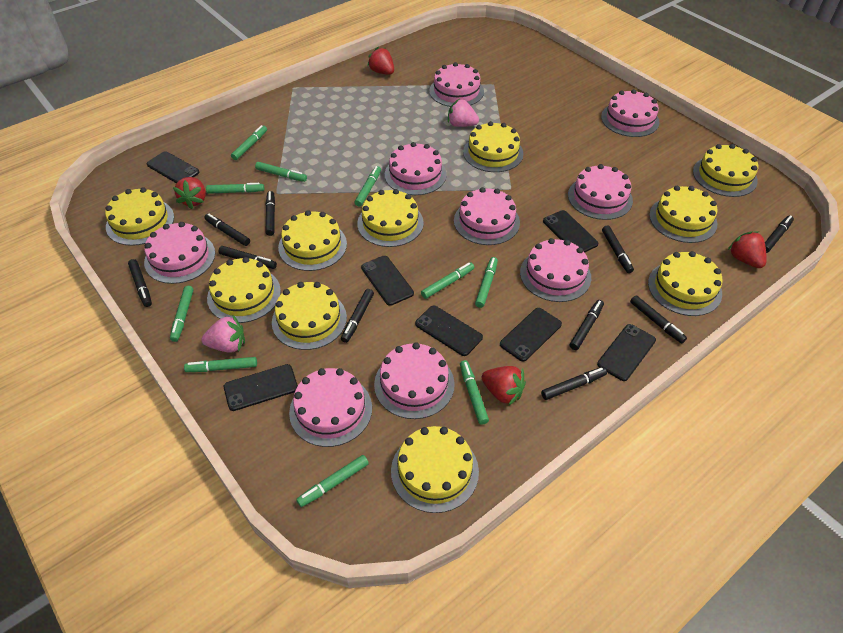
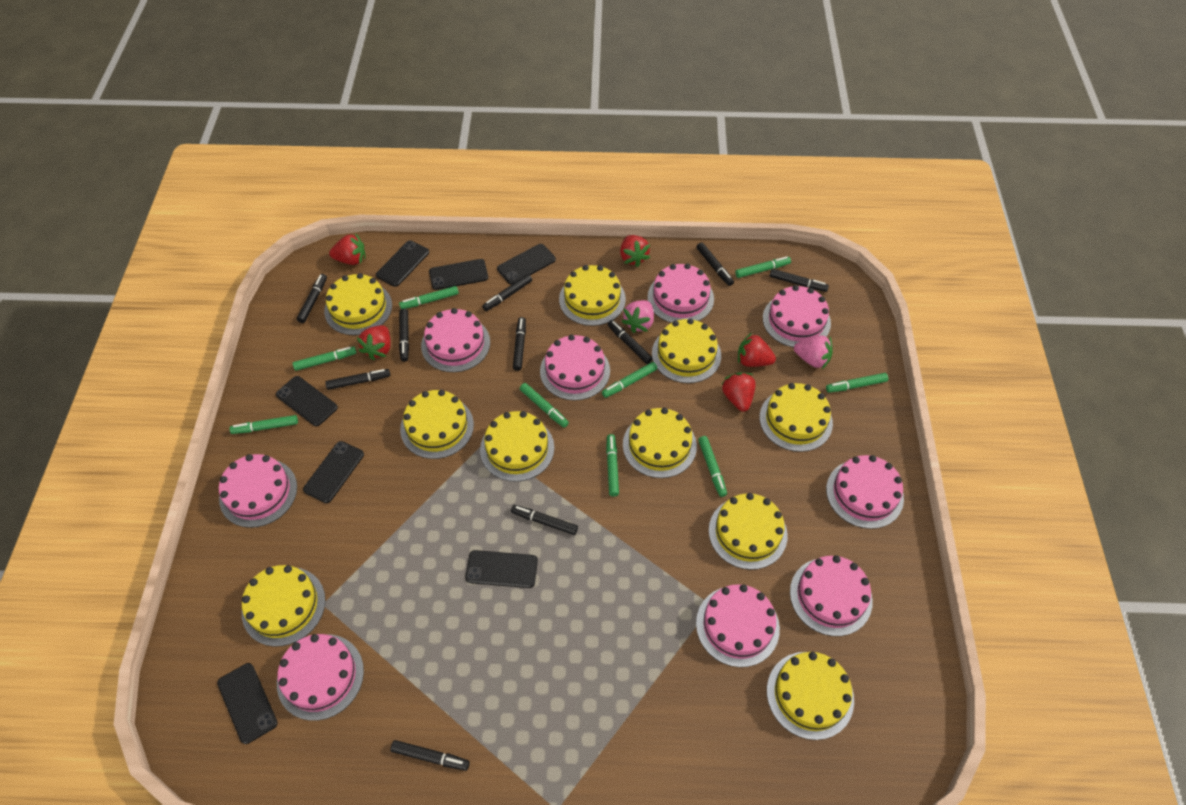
green marker: 10 -> 9
red strawberry: 4 -> 5

